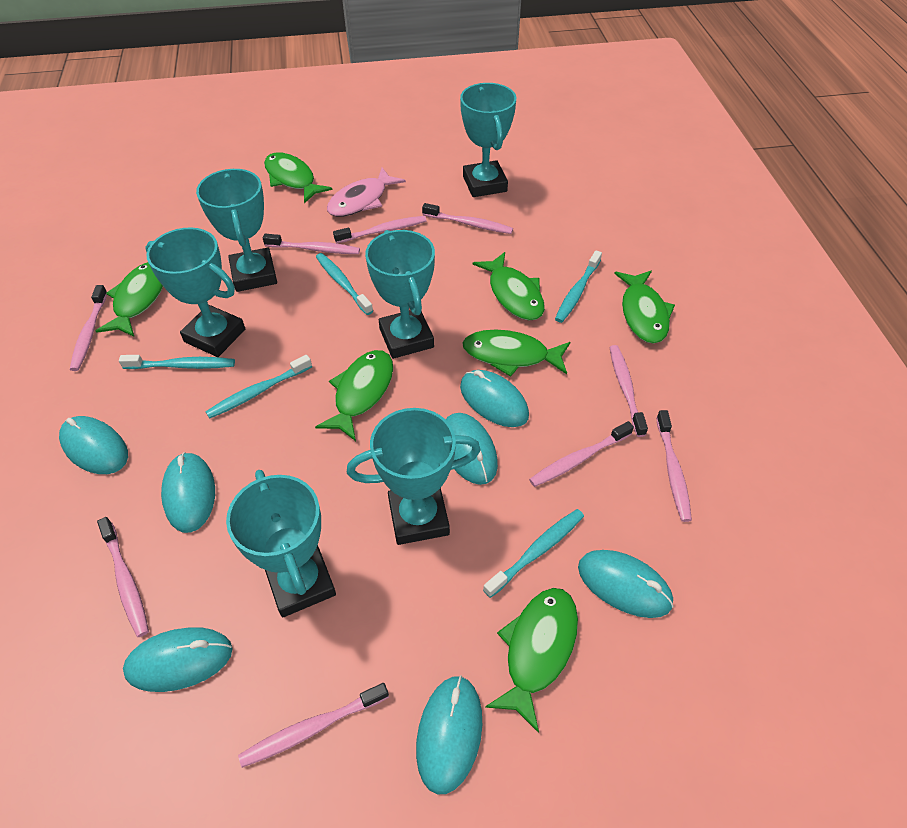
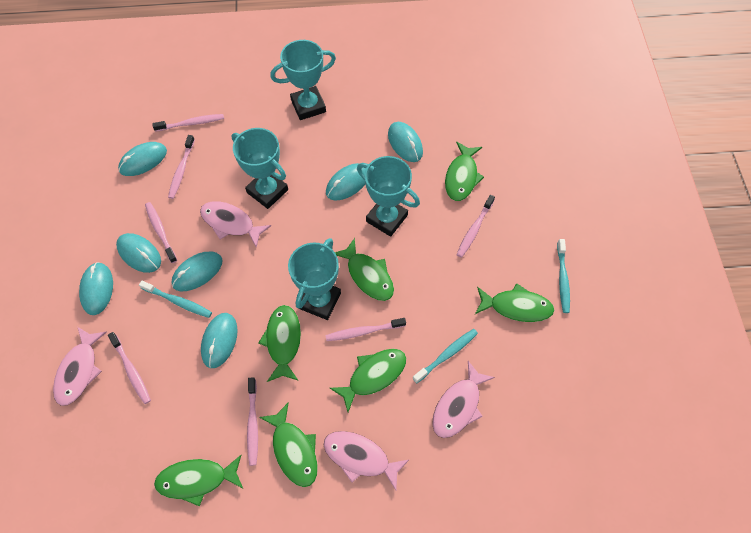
pink fish: 1 -> 4
pink toothbrush: 9 -> 7
turquoise toothbrush: 5 -> 3
turquoise trophy: 6 -> 4

